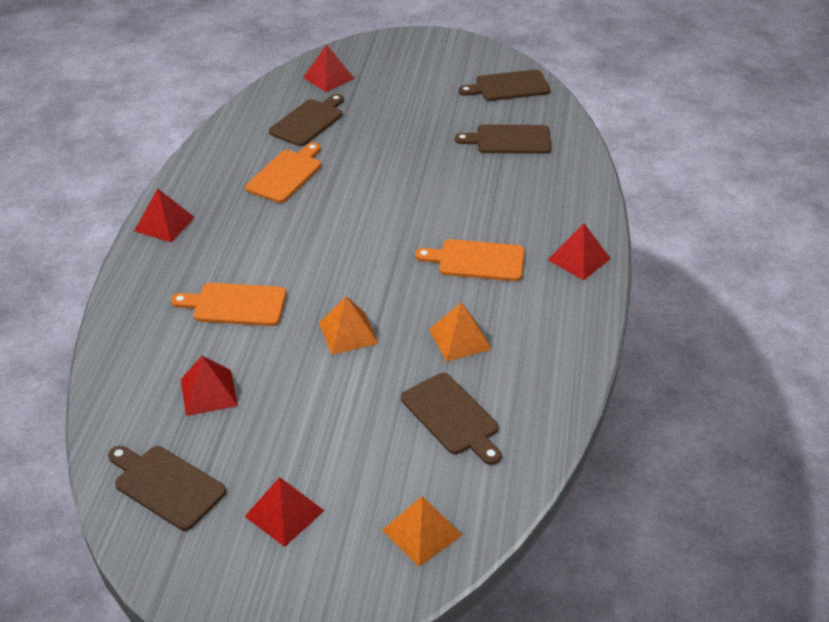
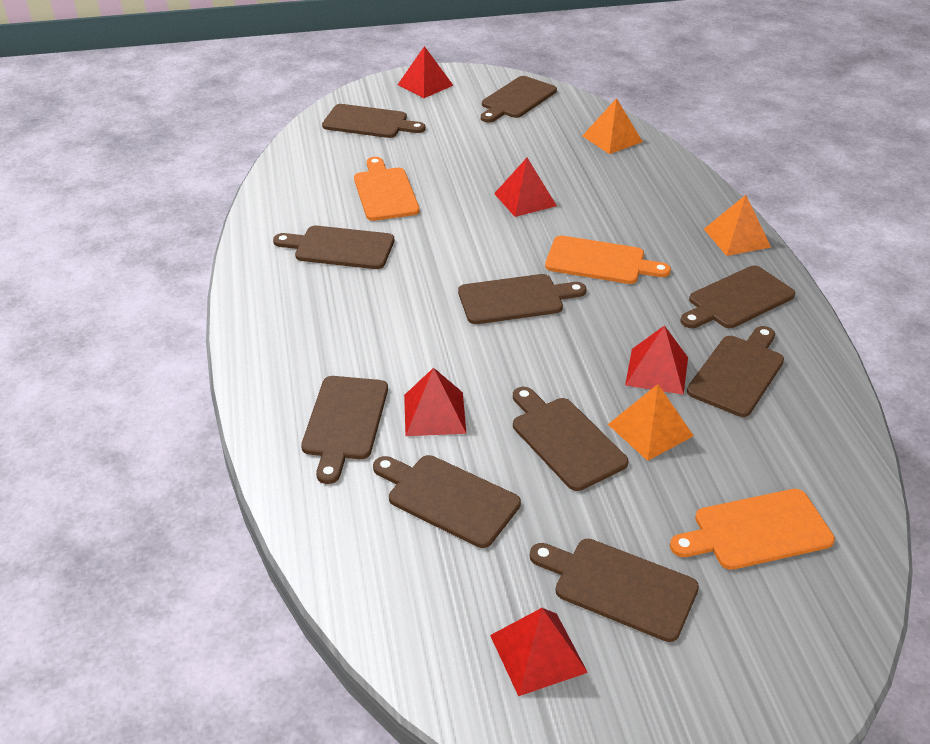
brown cutting board: 5 -> 10

